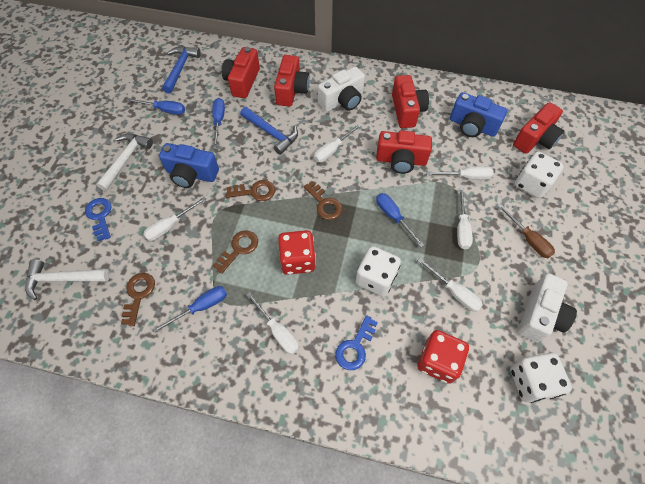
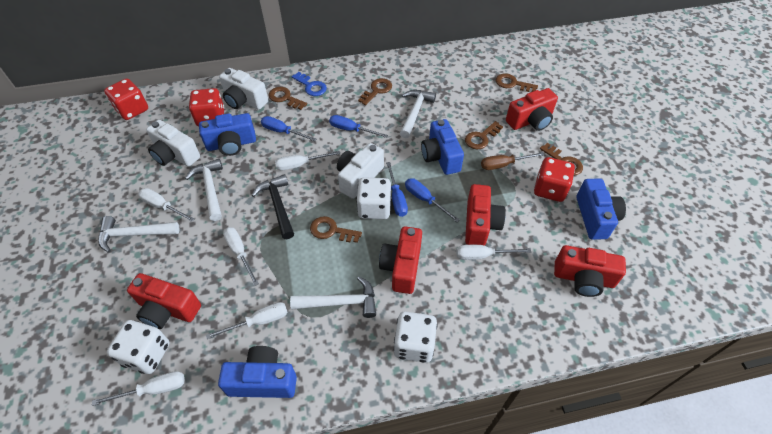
black hammer: 0 -> 1
blue camera: 2 -> 4
blue hammer: 2 -> 0
blue key: 2 -> 1
brown key: 4 -> 6
red dice: 2 -> 3
white camera: 2 -> 3
white hammer: 2 -> 4

